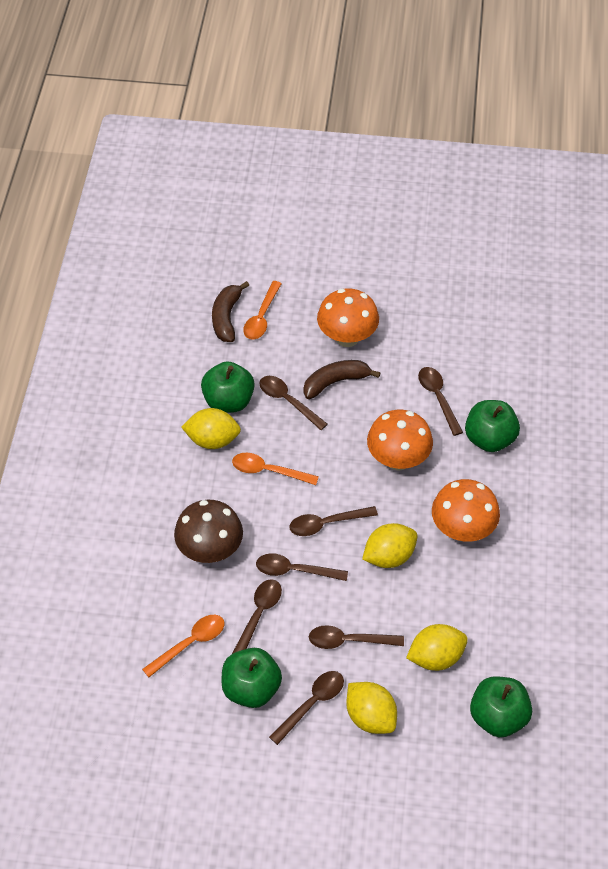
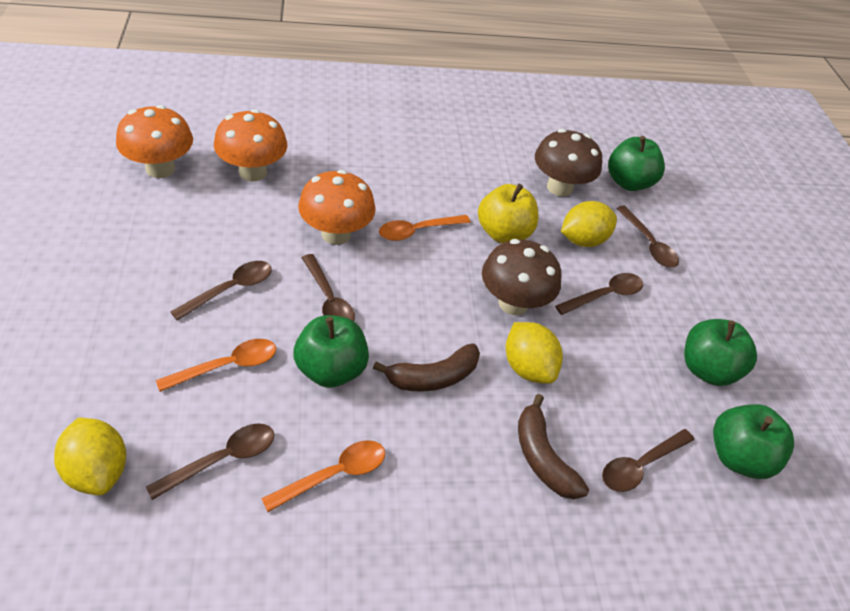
brown mushroom: 1 -> 2
brown spoon: 7 -> 6
yellow apple: 0 -> 1
yellow lemon: 4 -> 3

